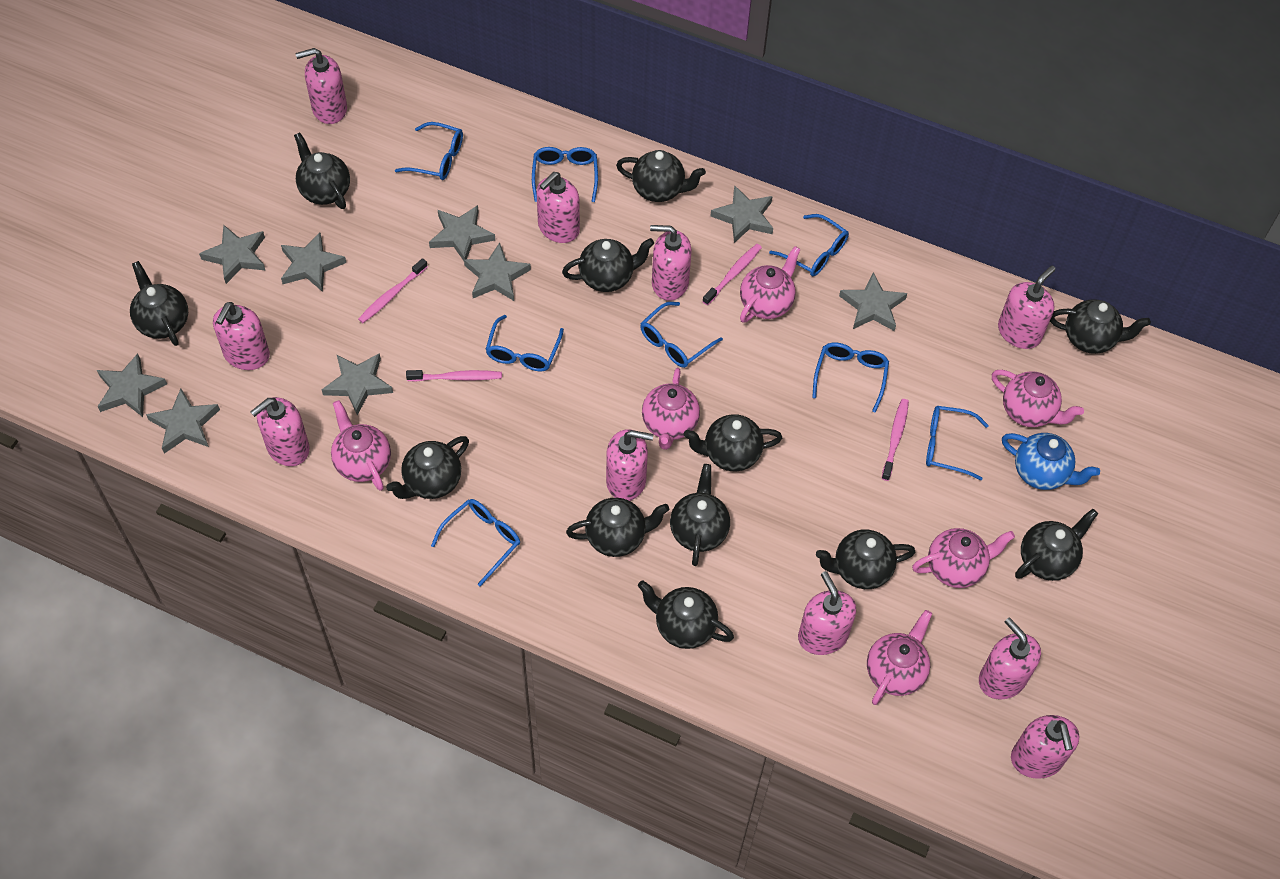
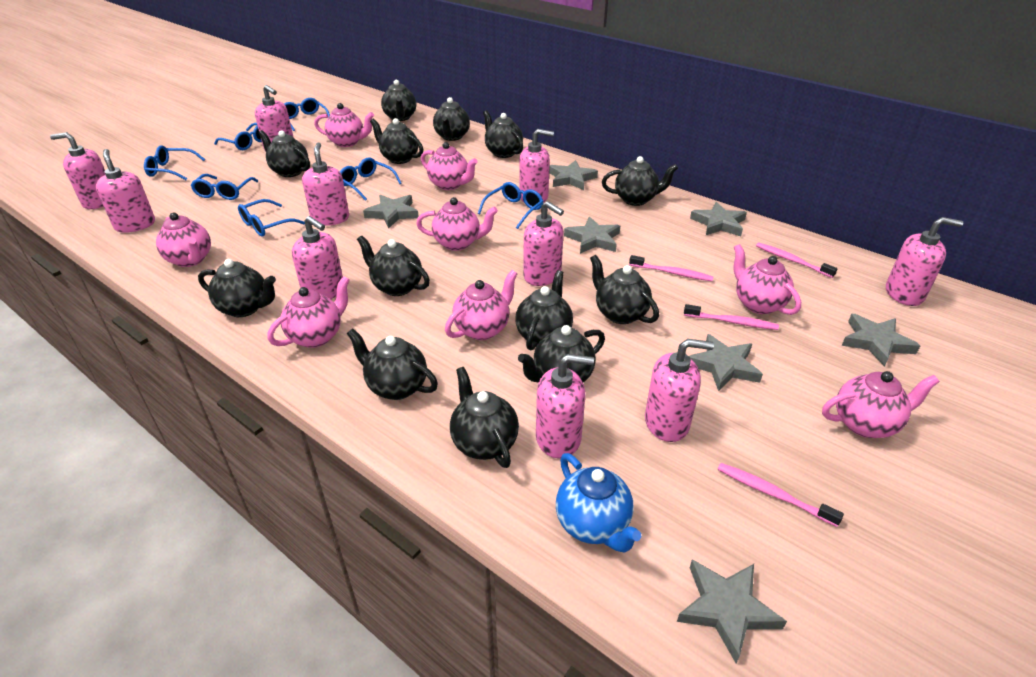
black teapot: 12 -> 13
blue glasses: 8 -> 7
grey star: 9 -> 7
pink teapot: 6 -> 8

